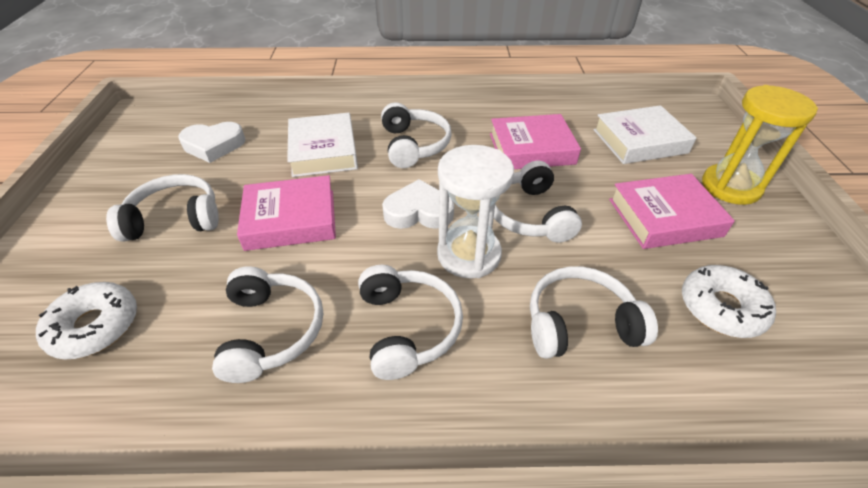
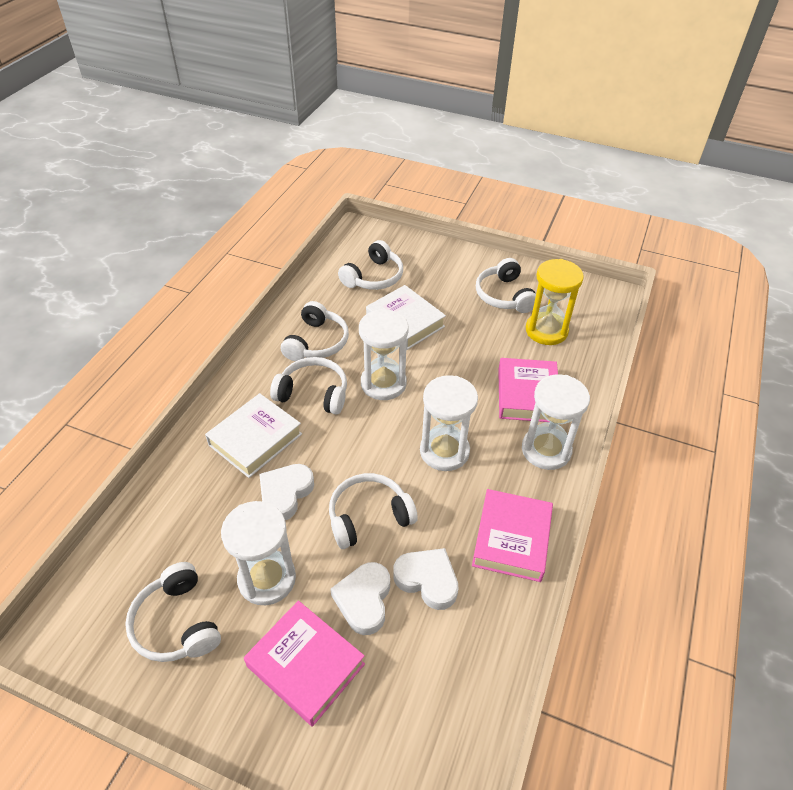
white donut: 2 -> 0
white heart: 2 -> 3
white hourglass: 1 -> 4

